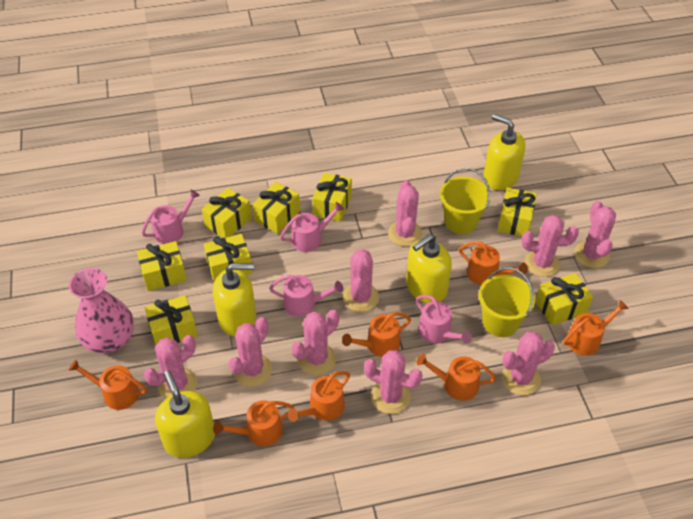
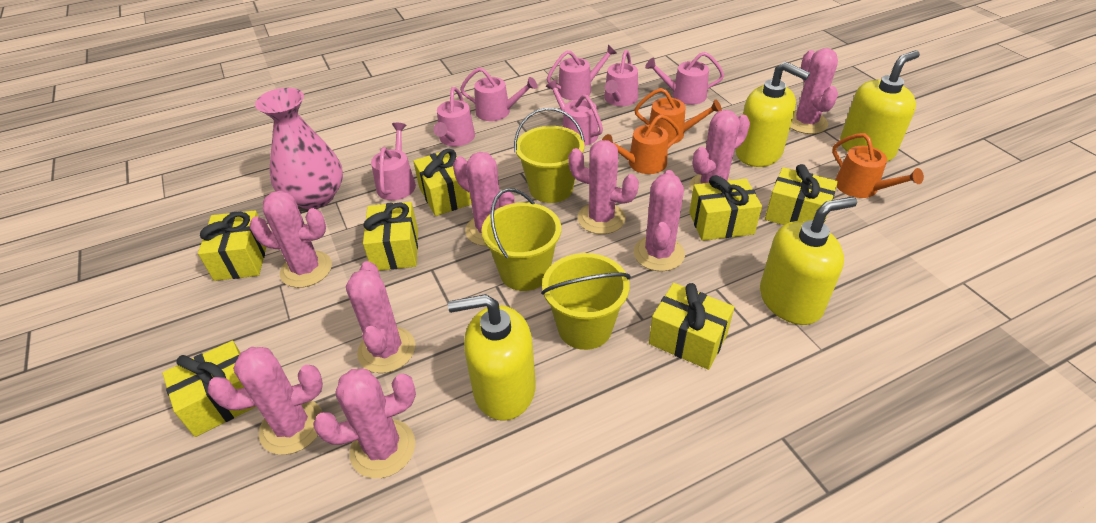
orange watering can: 7 -> 3
pink watering can: 4 -> 7
yellow bucket: 2 -> 3
yellow gift: 8 -> 7

